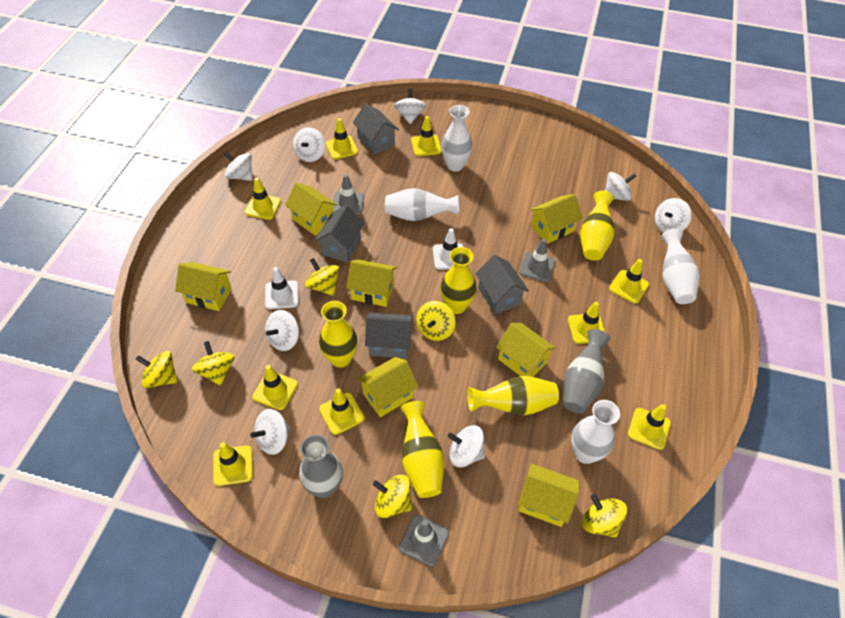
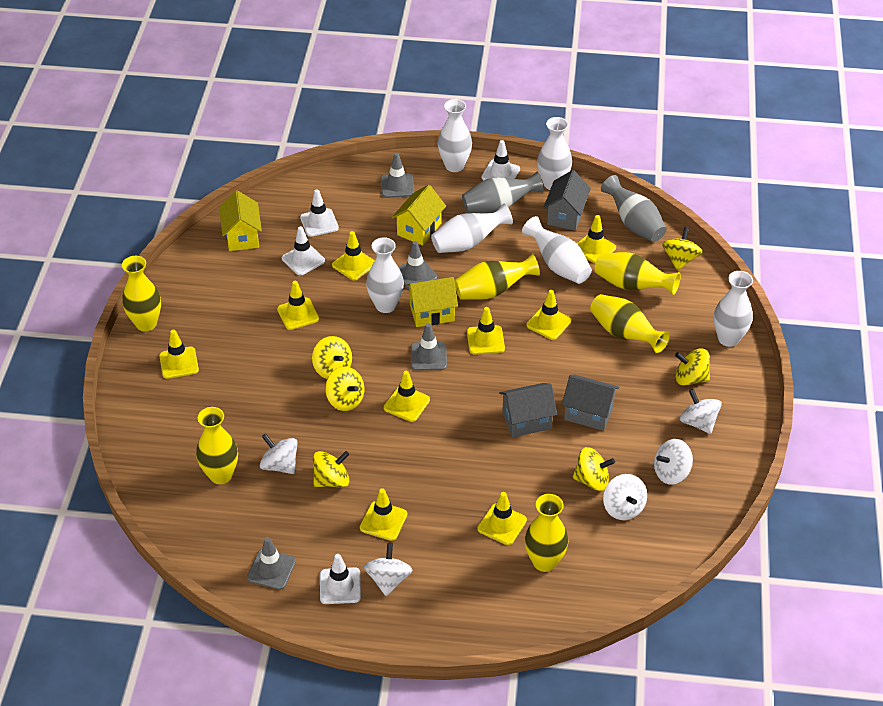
grey house: 4 -> 3
grey traffic cone: 3 -> 4
white spinning top: 8 -> 5
white traffic cone: 2 -> 4
white vase: 4 -> 6
yellow house: 7 -> 3
yellow vase: 5 -> 6

